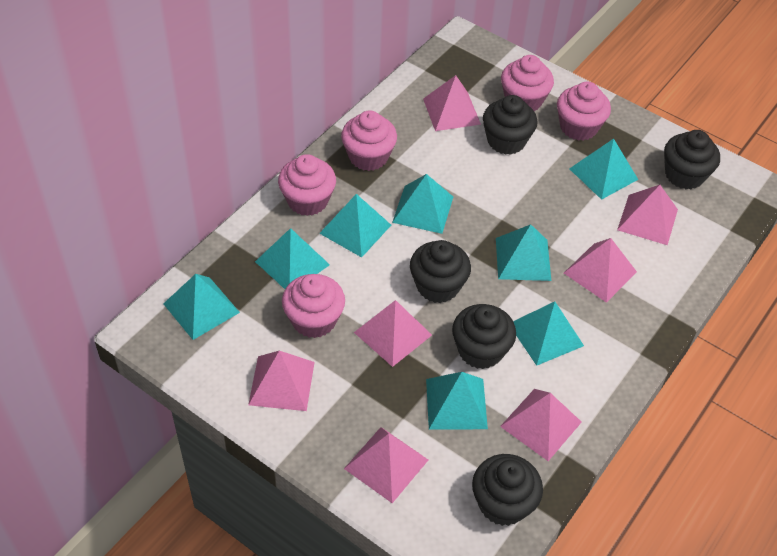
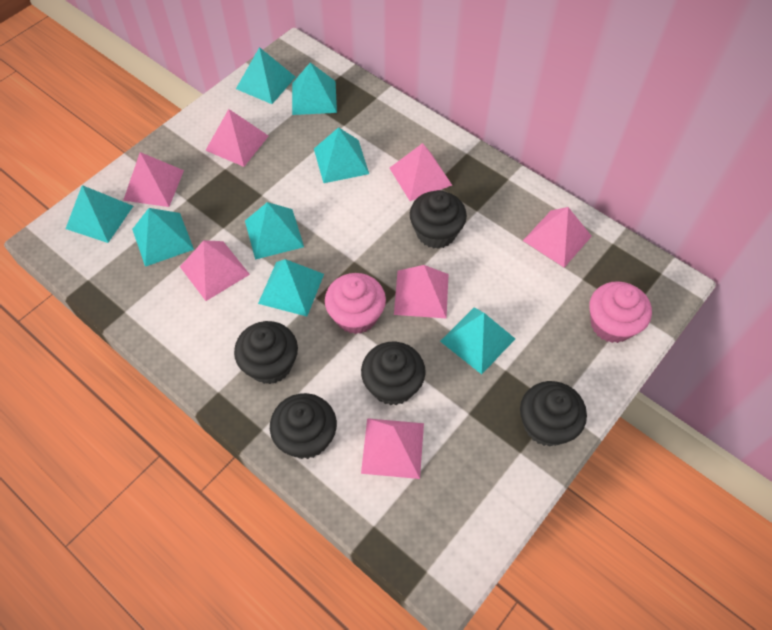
pink cupcake: 5 -> 2

